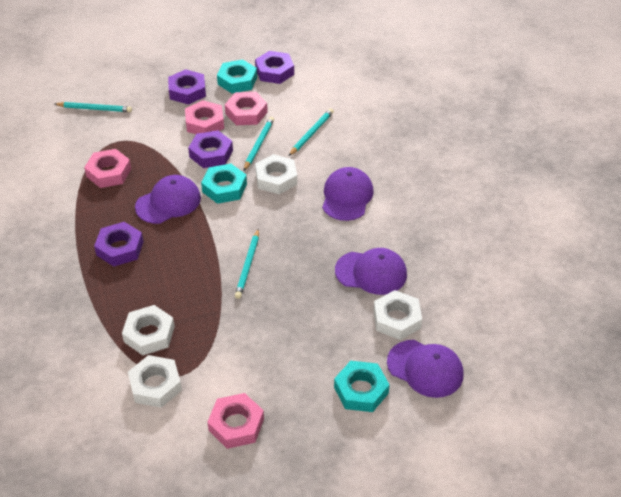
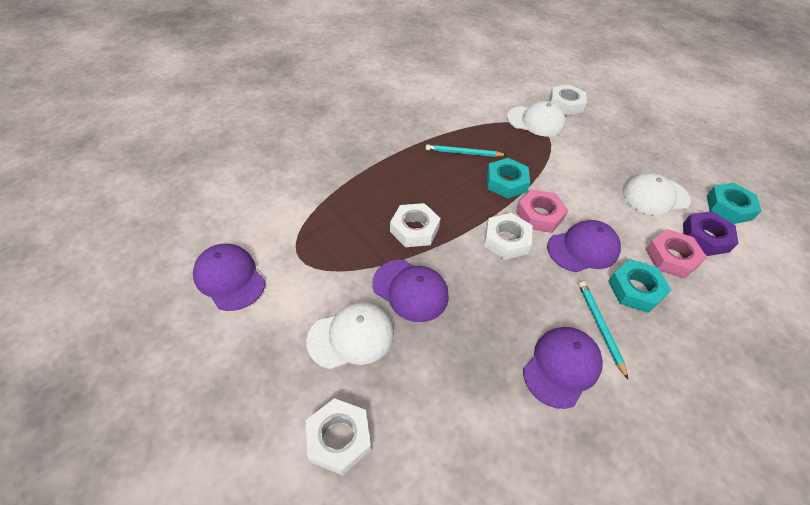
pink nut: 4 -> 2
purple nut: 4 -> 1
turquoise pencil: 4 -> 2
white cap: 0 -> 3

